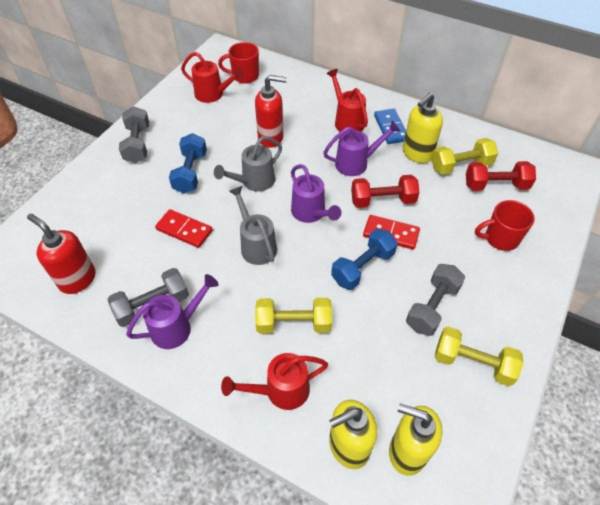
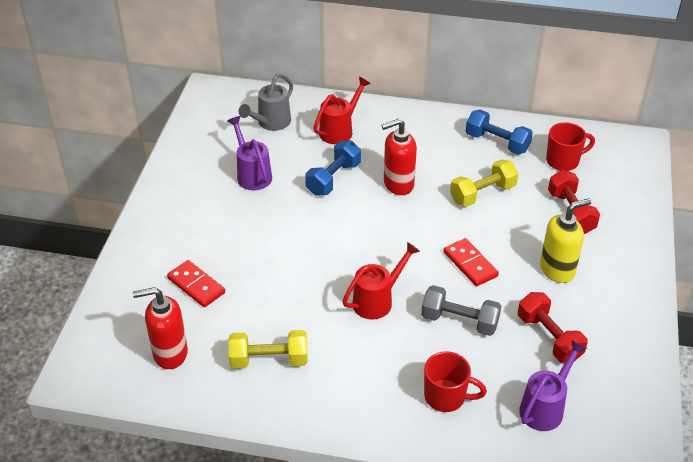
blue domino: 1 -> 0
grey dumbbell: 3 -> 1
grey watering can: 2 -> 1
purple watering can: 3 -> 2
red watering can: 3 -> 2
yellow dumbbell: 3 -> 2
yellow soap dispenser: 3 -> 1

